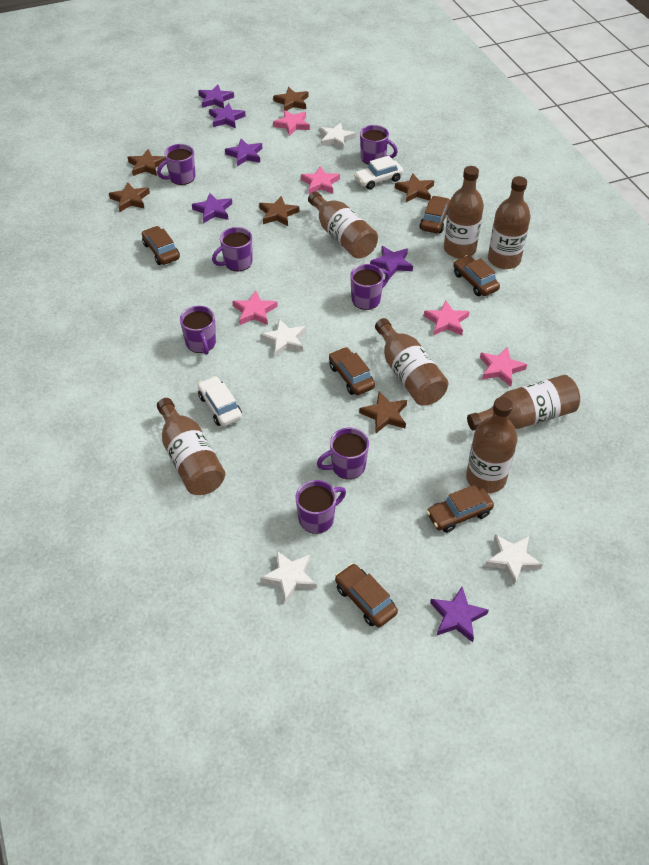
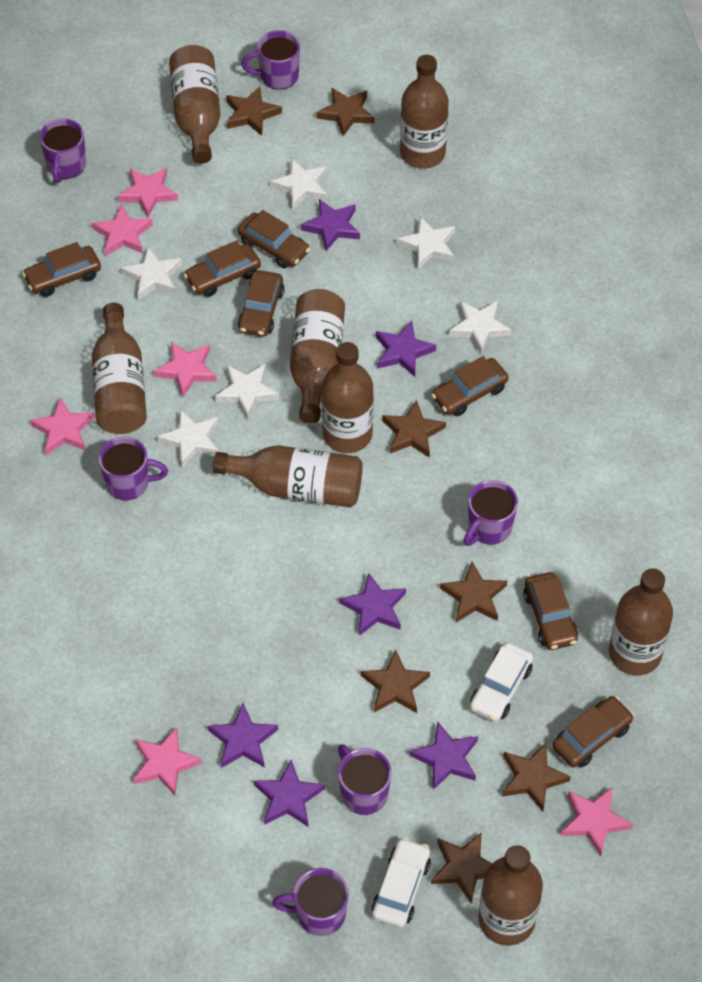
brown bottle: 7 -> 8
brown car: 6 -> 7
brown star: 6 -> 7
pink star: 5 -> 6
purple mug: 7 -> 6
white star: 4 -> 6

